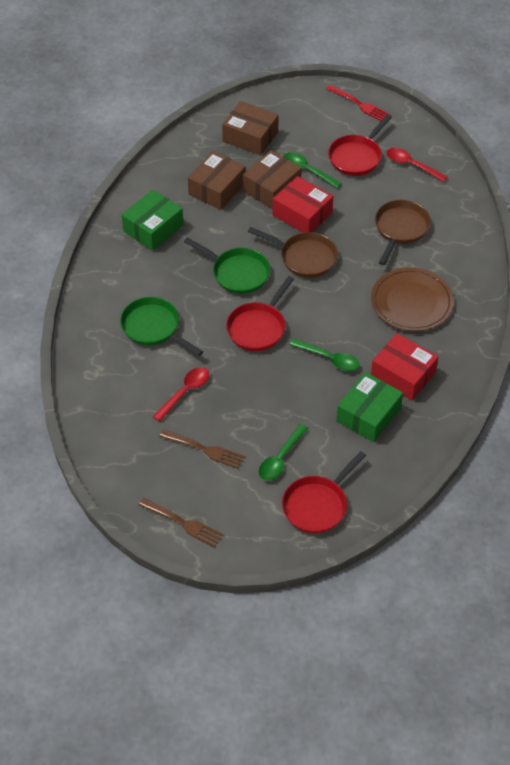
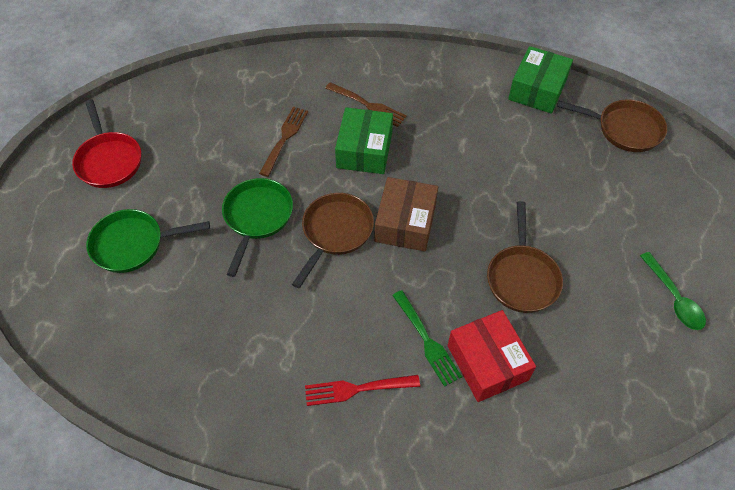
brown box: 3 -> 1
brown pan: 2 -> 3
brown plate: 1 -> 0
green fork: 0 -> 1
green spoon: 3 -> 1
red box: 2 -> 1
red pan: 3 -> 1
red spoon: 2 -> 0

